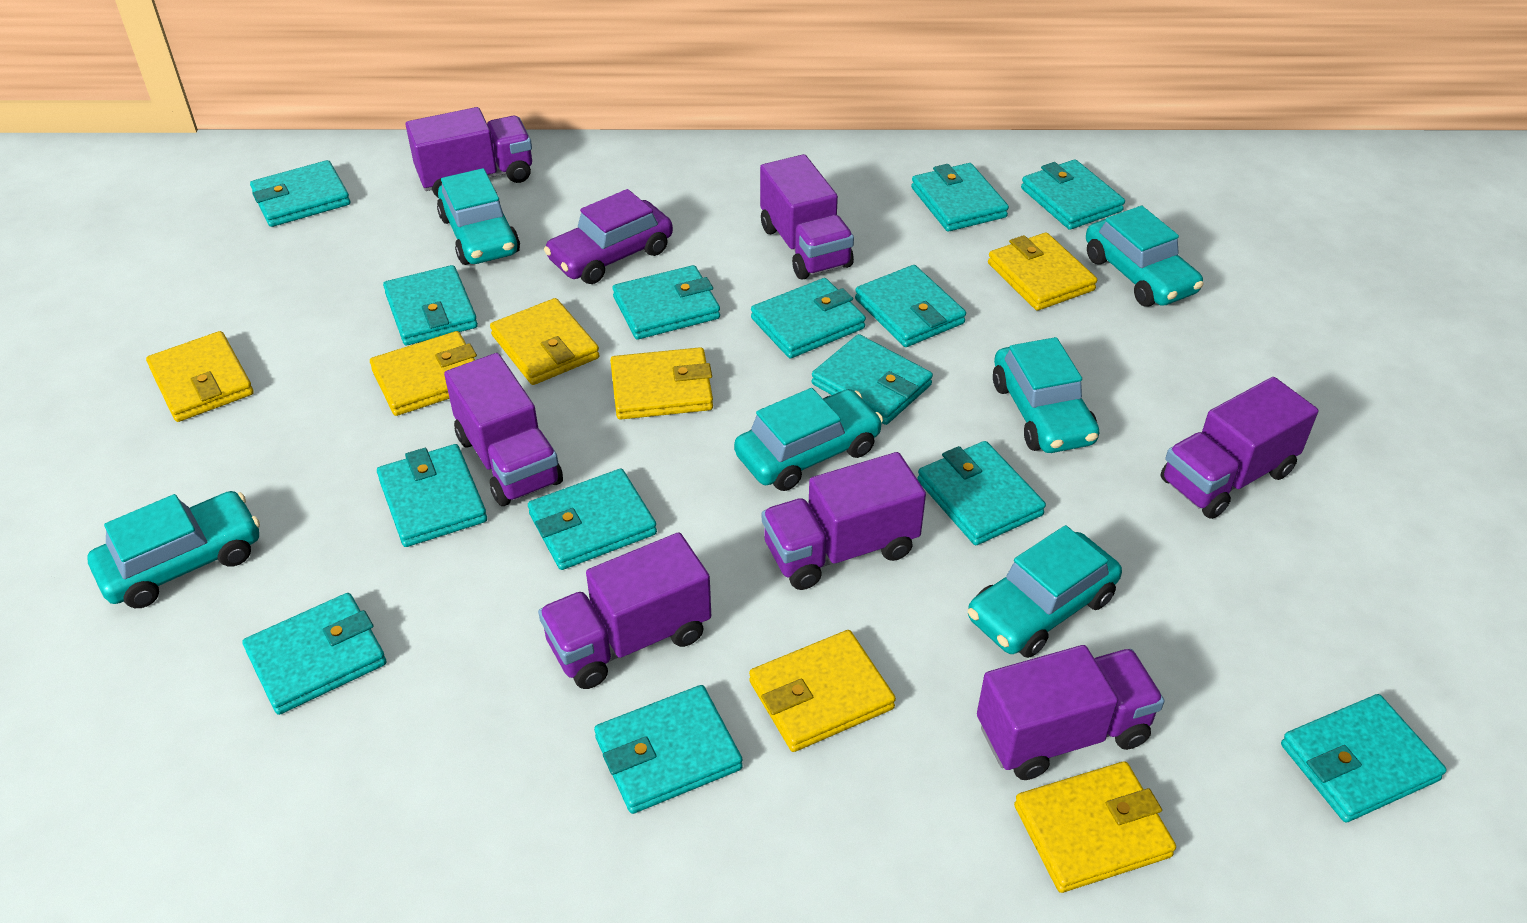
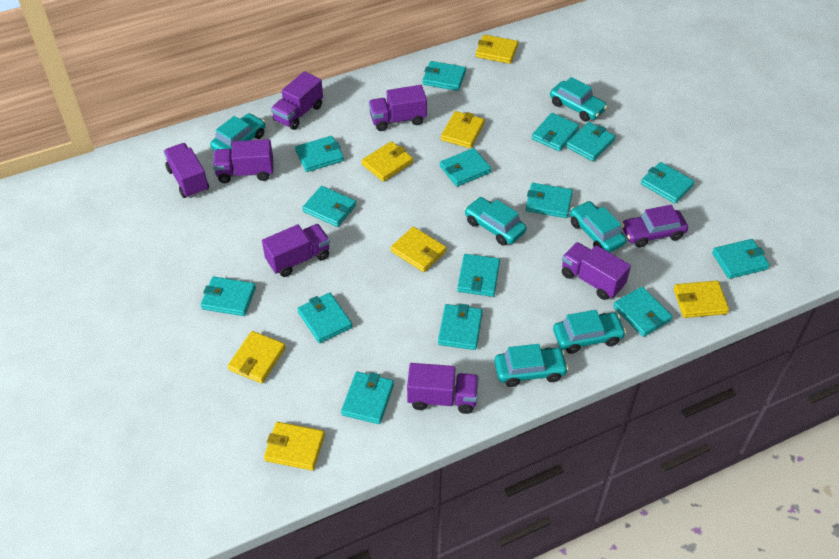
turquoise wallet: 14 -> 15

